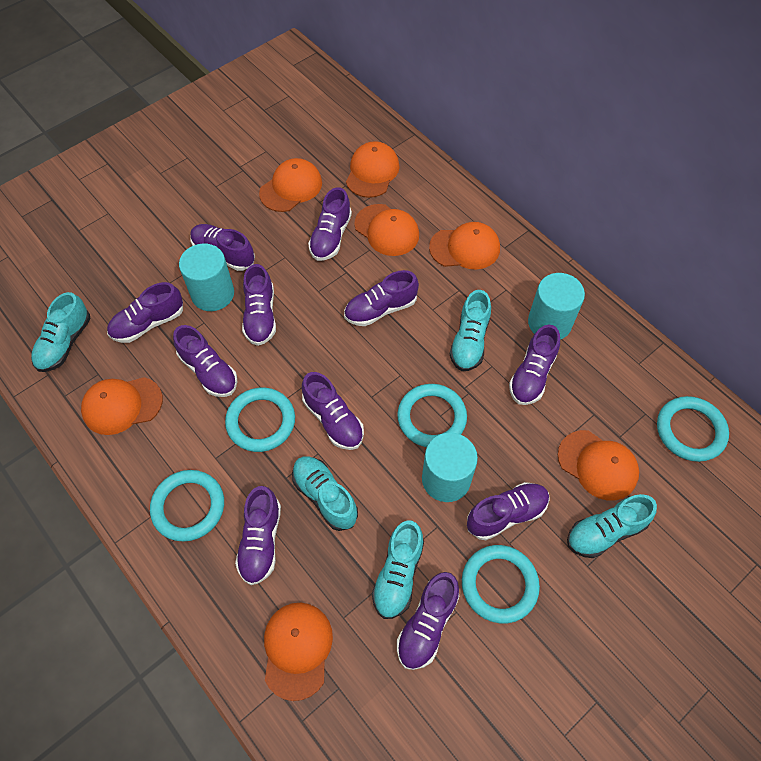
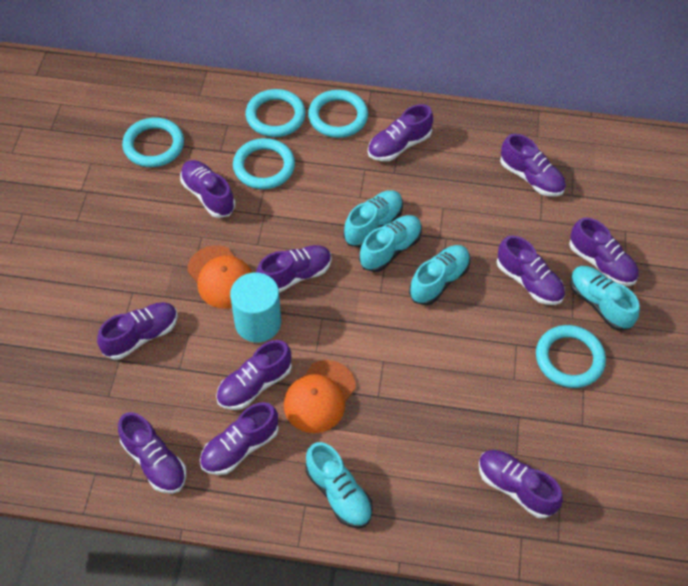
orange cap: 7 -> 2
turquoise cylinder: 3 -> 1

